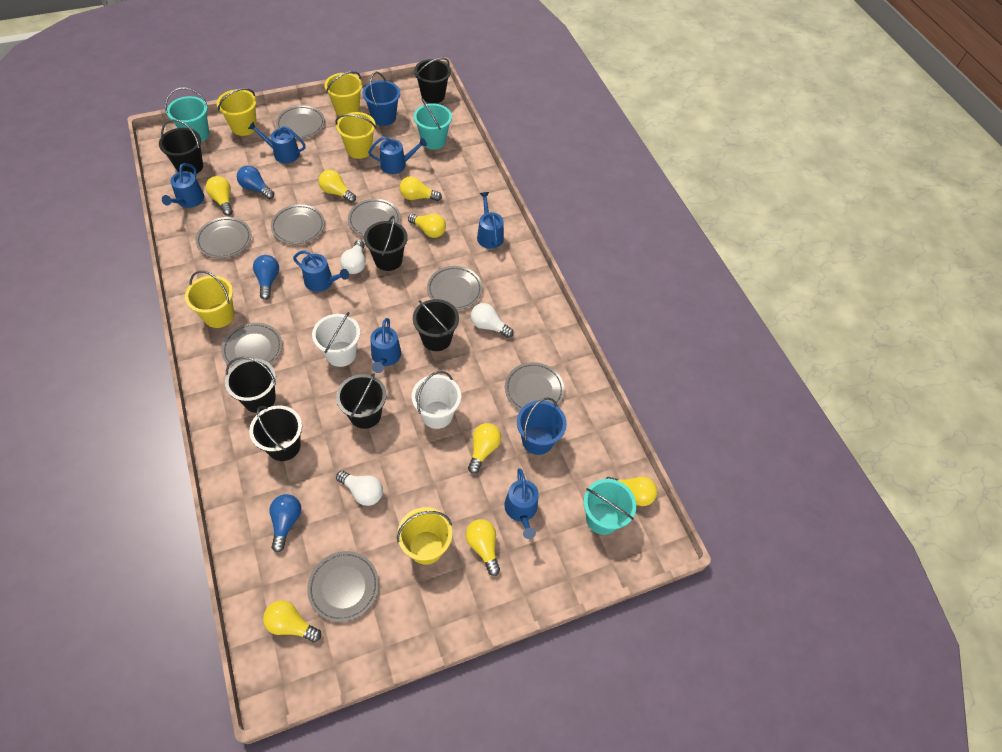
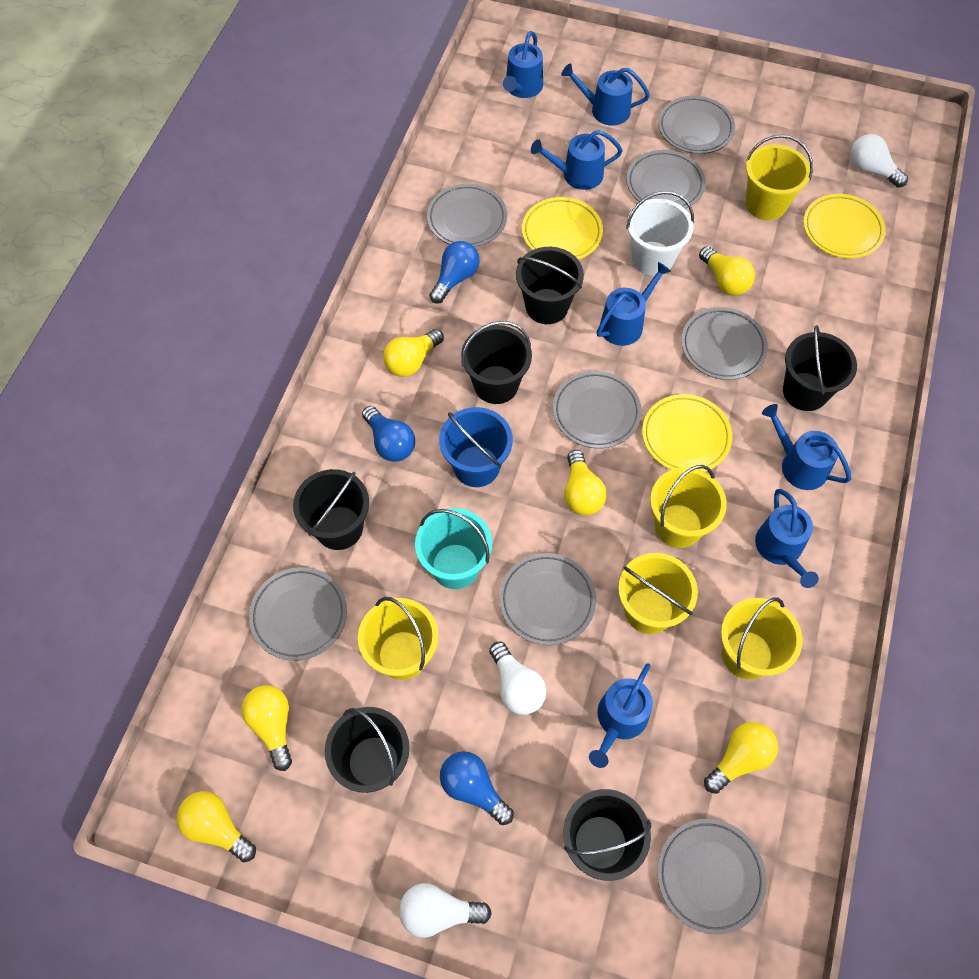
black bucket: 7 -> 6
blue bucket: 2 -> 1
turquoise bucket: 3 -> 1
white bucket: 2 -> 1
yellow light bulb: 8 -> 6
yellow plate: 0 -> 3

